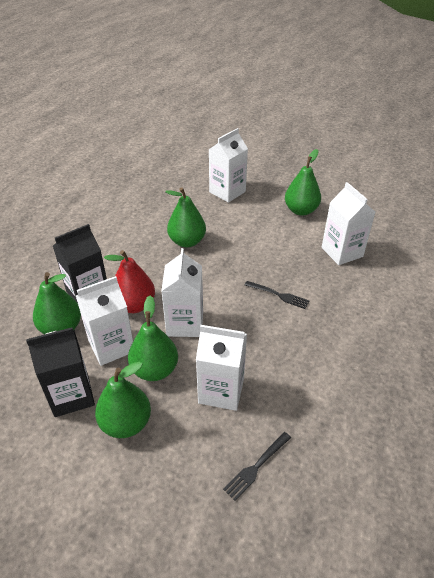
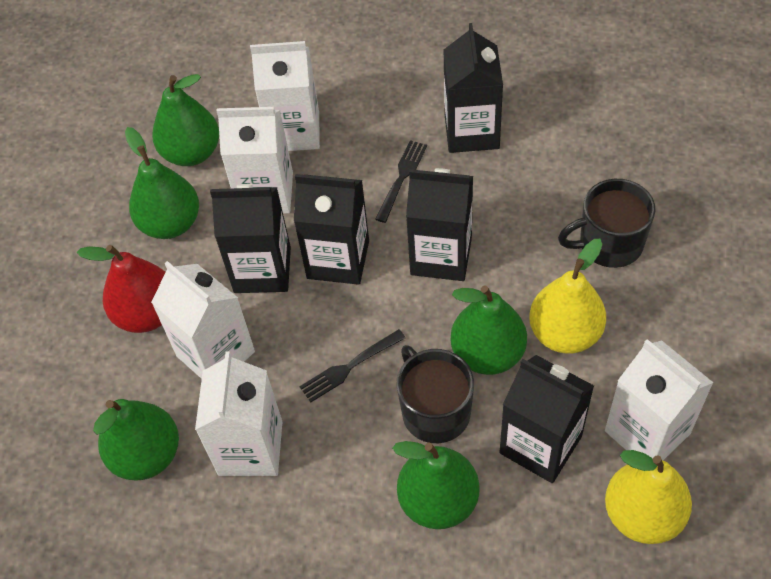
black carton: 2 -> 5
black mug: 0 -> 2
yellow pear: 0 -> 2

